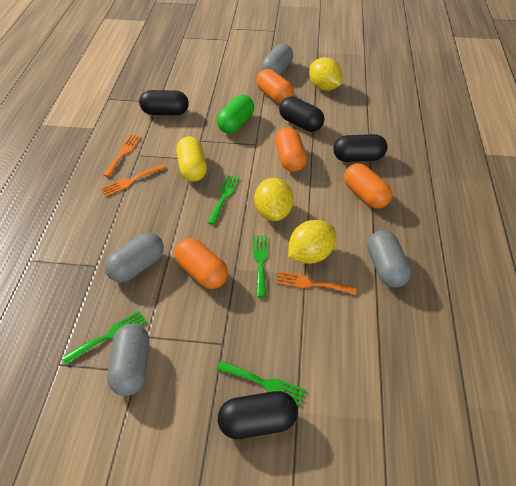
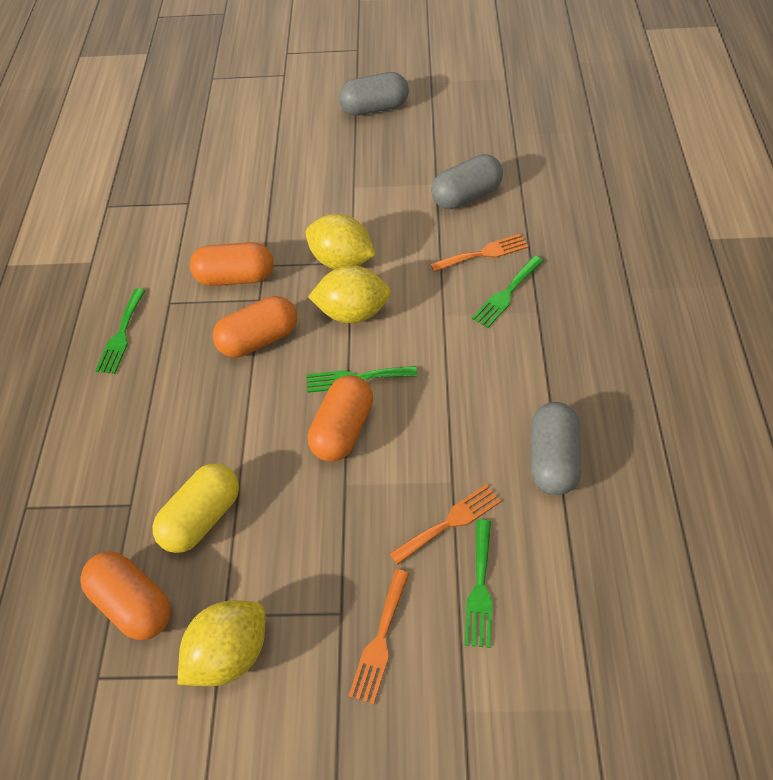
black capsule: 4 -> 0
green capsule: 1 -> 0
grey capsule: 4 -> 3

